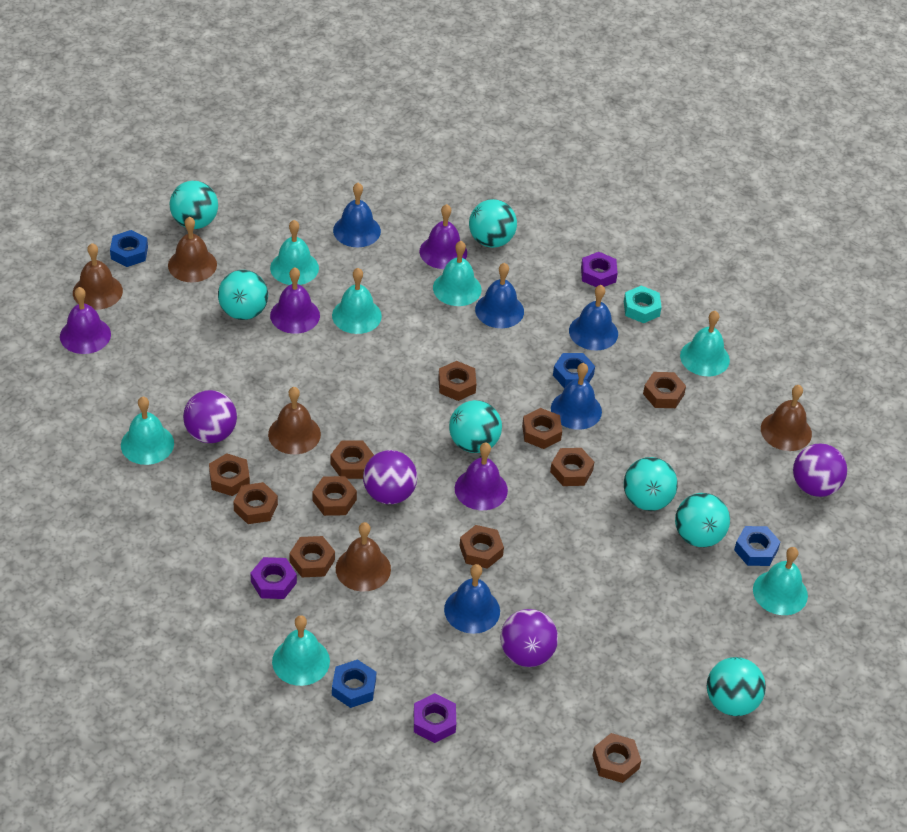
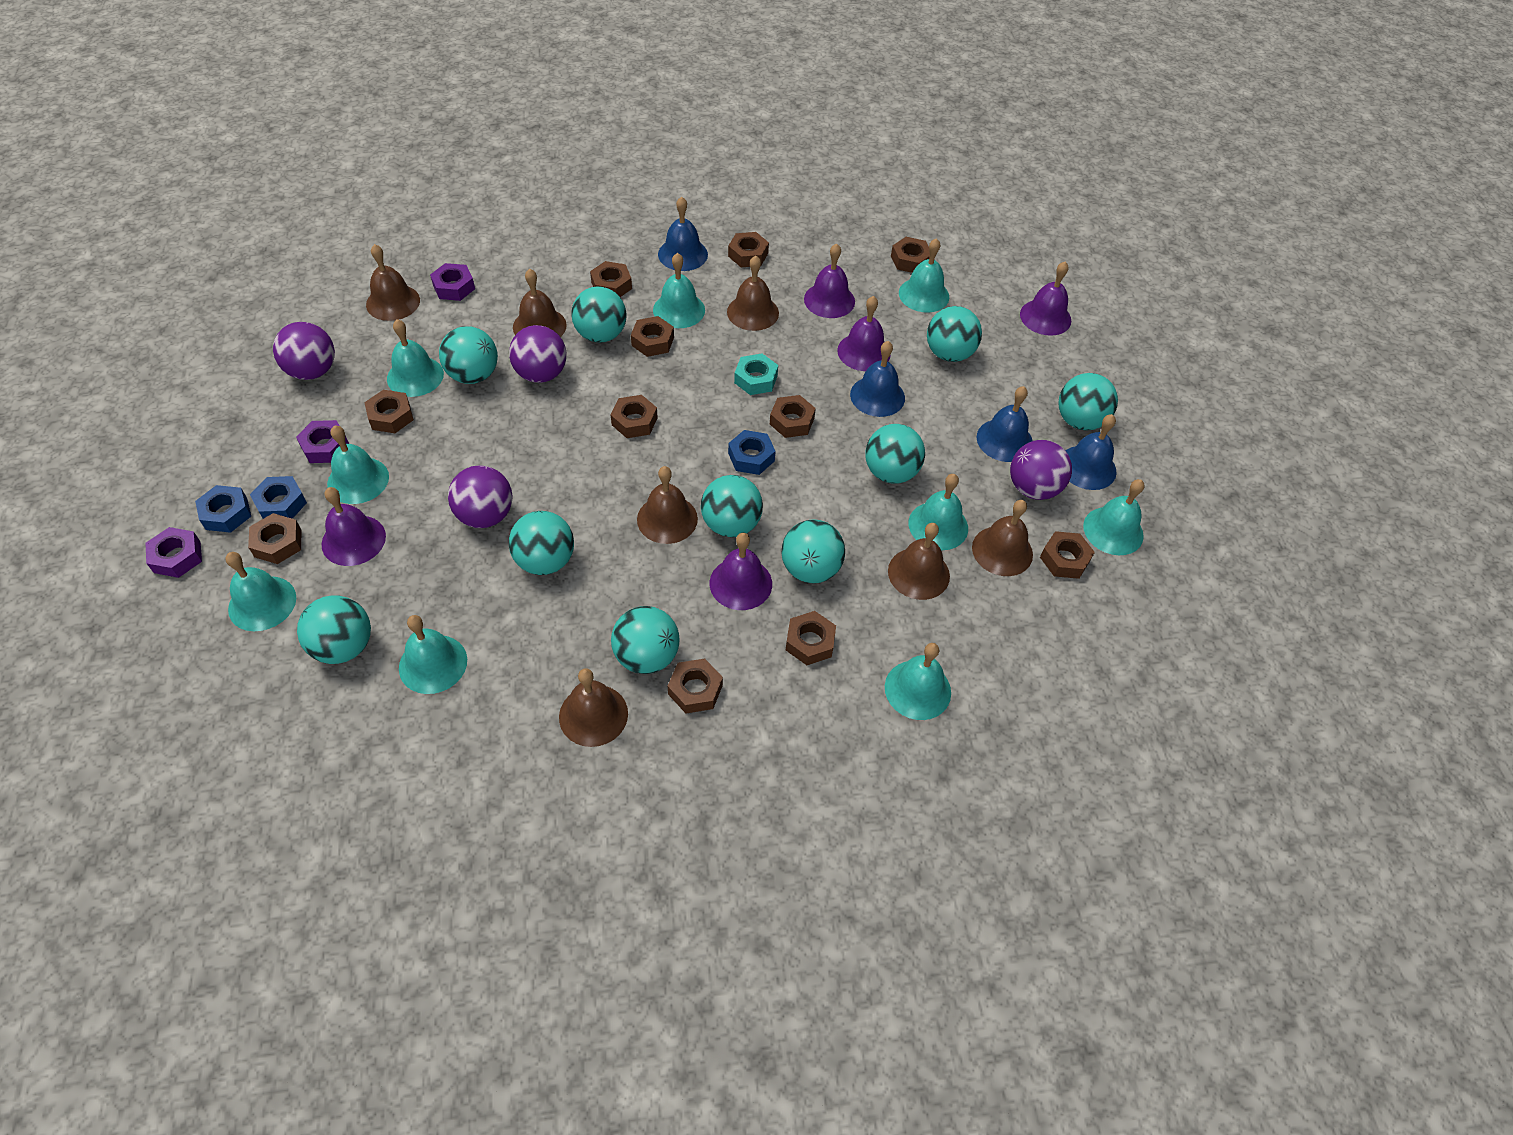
blue bell: 5 -> 4
blue nut: 4 -> 3
brown bell: 5 -> 7
purple bell: 4 -> 5
turquoise ball: 7 -> 10
turquoise bell: 7 -> 9

